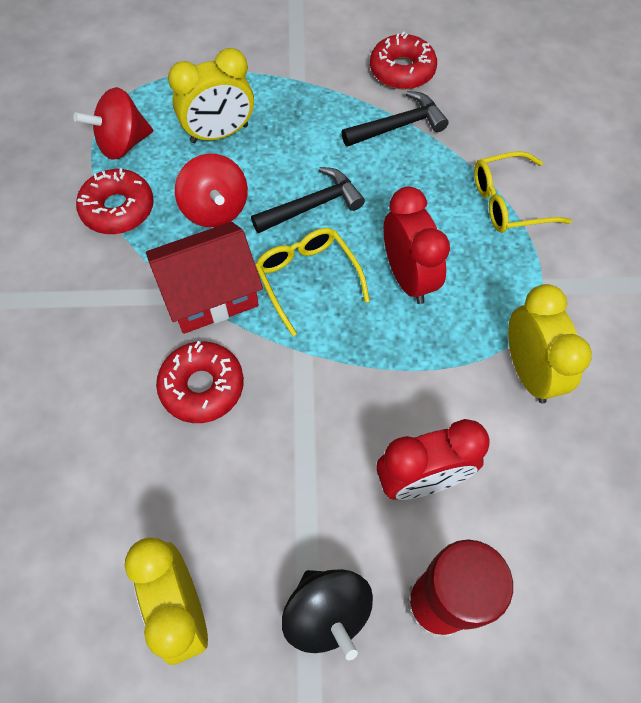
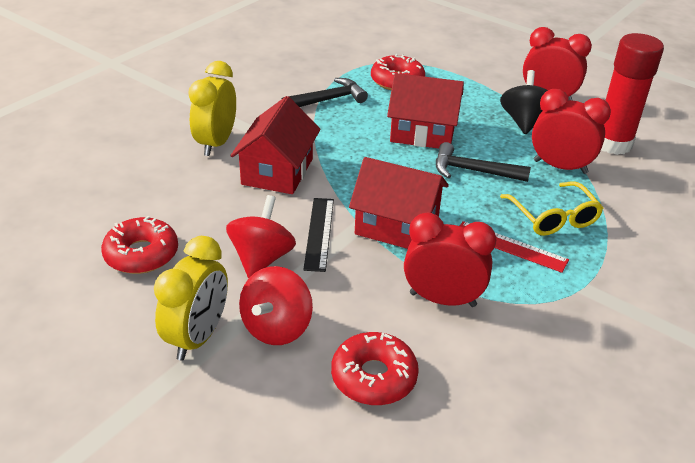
black ruler: 0 -> 1
red clock: 2 -> 3
red house: 1 -> 3
red ruler: 0 -> 1
yellow clock: 3 -> 2
yellow glasses: 2 -> 1

